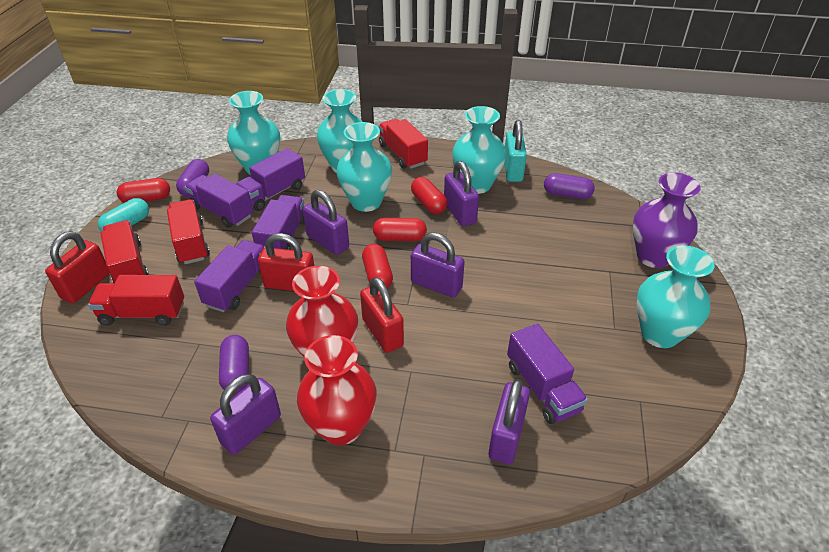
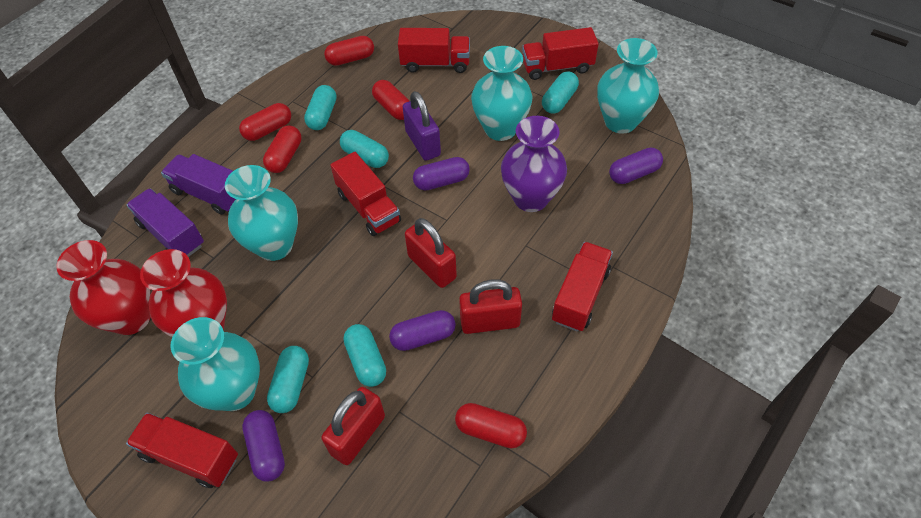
purple capsule: 3 -> 4
purple padlock: 5 -> 1
purple truck: 5 -> 2
red capsule: 4 -> 5
red truck: 4 -> 5
turquoise capsule: 1 -> 5
turquoise padlock: 1 -> 0
turquoise vase: 5 -> 4

